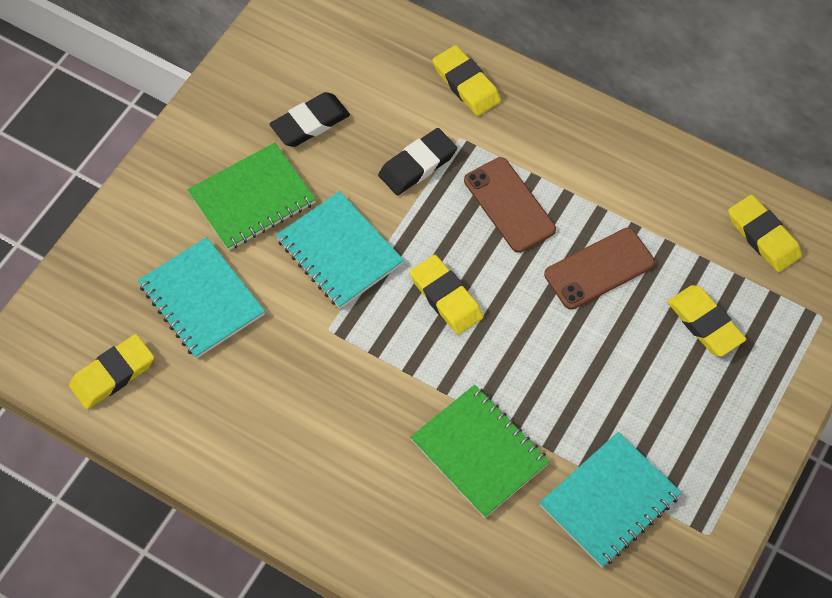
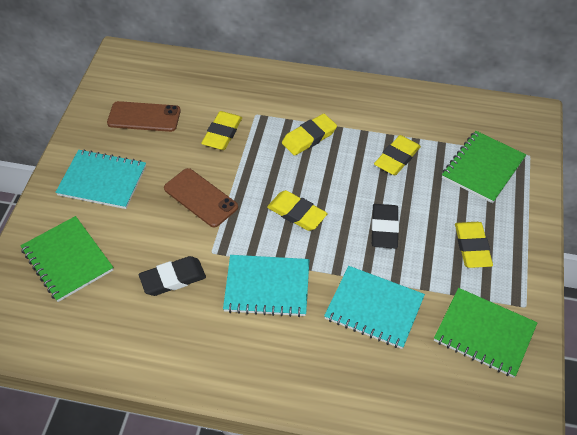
green notebook: 2 -> 3

